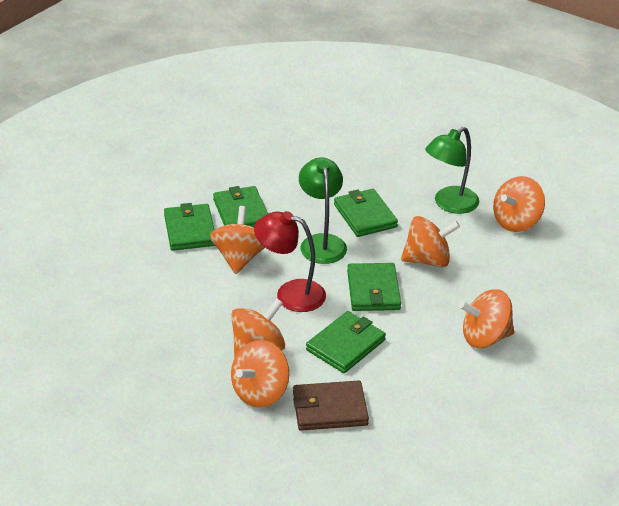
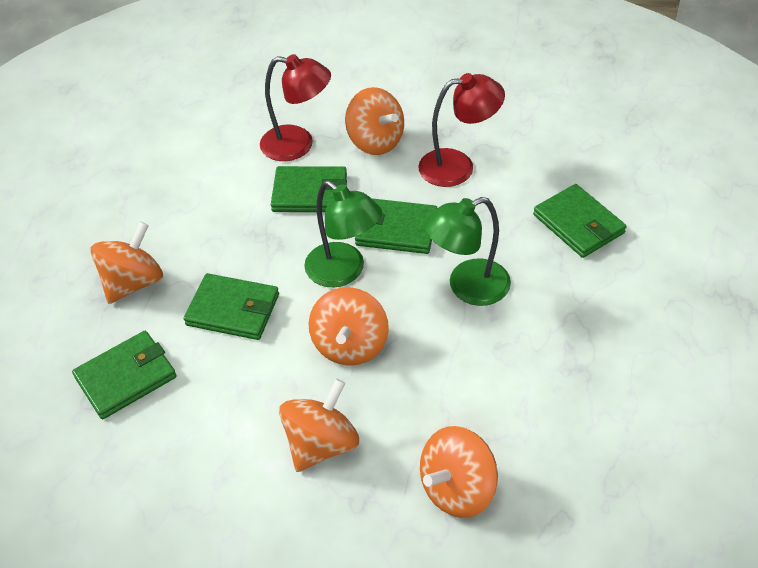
brown wallet: 1 -> 0
orange spinning top: 6 -> 5
red lamp: 1 -> 2

